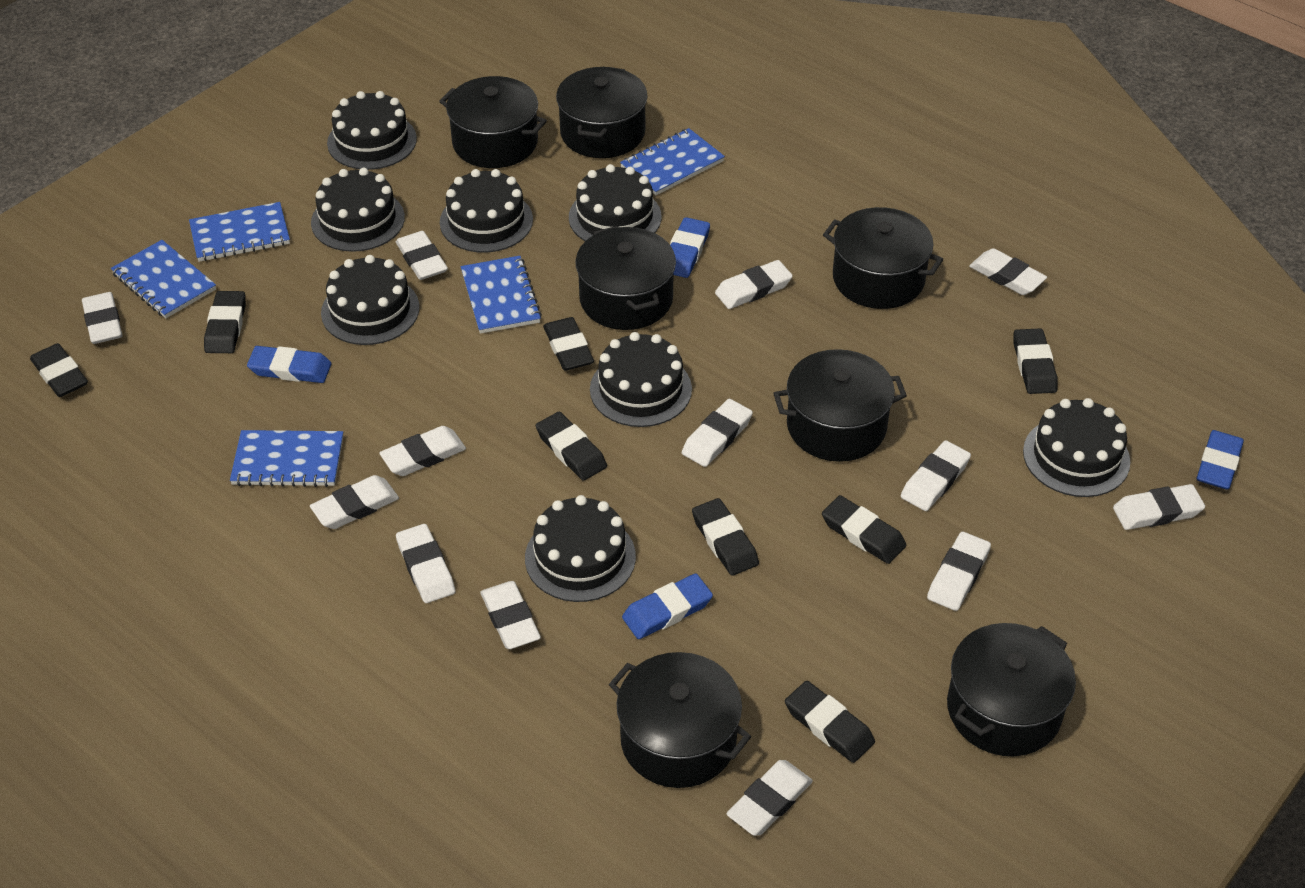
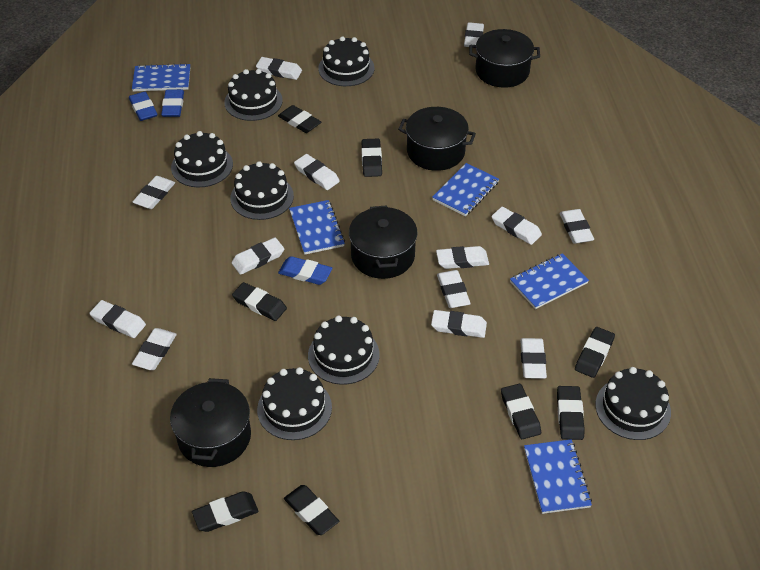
black cake: 8 -> 7
black pot: 7 -> 4
blue eraser: 4 -> 3

